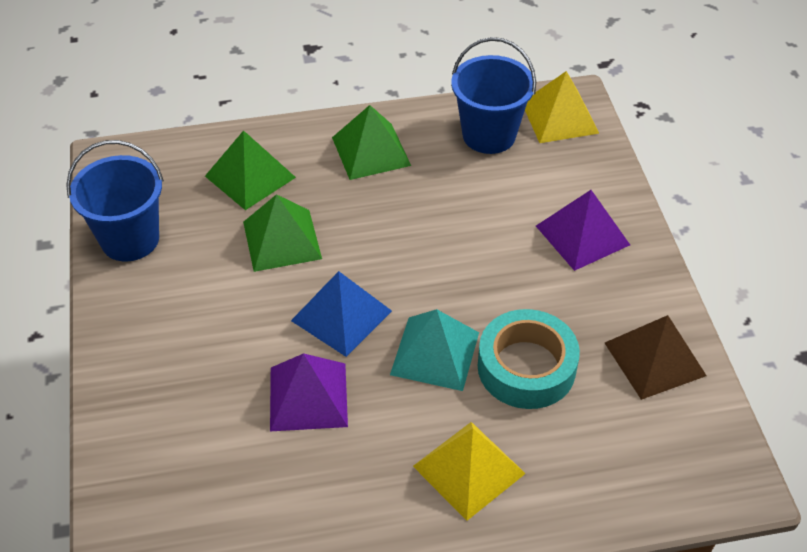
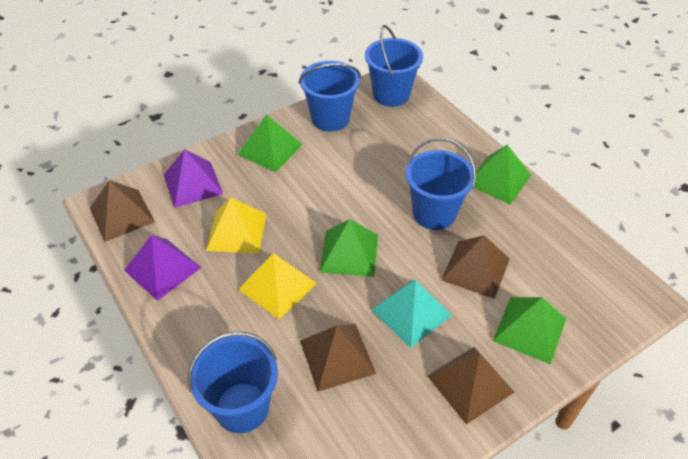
blue bucket: 2 -> 4
blue pyramid: 1 -> 0
brown pyramid: 1 -> 4
green pyramid: 3 -> 4
turquoise tape: 1 -> 0

